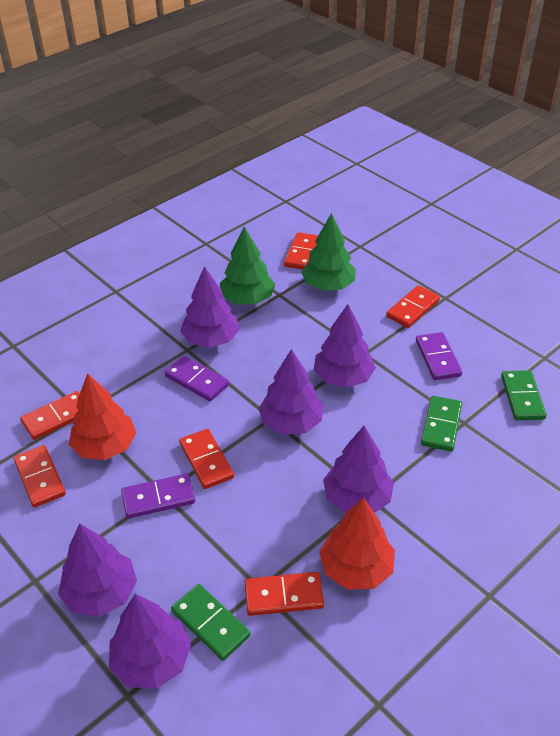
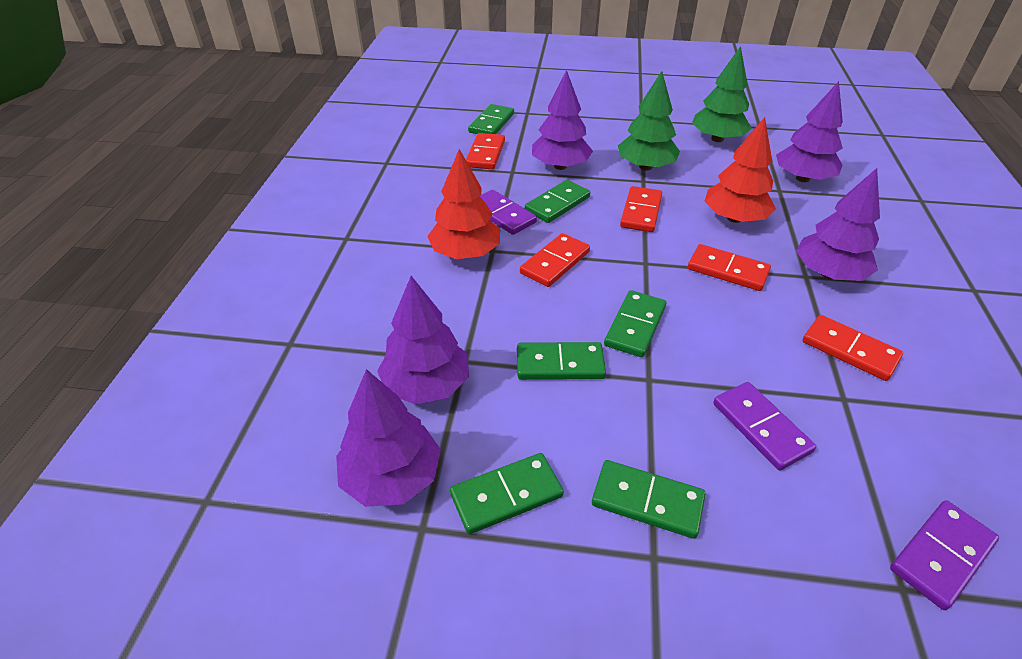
green domino: 3 -> 6
purple tree: 6 -> 5
red domino: 6 -> 5

